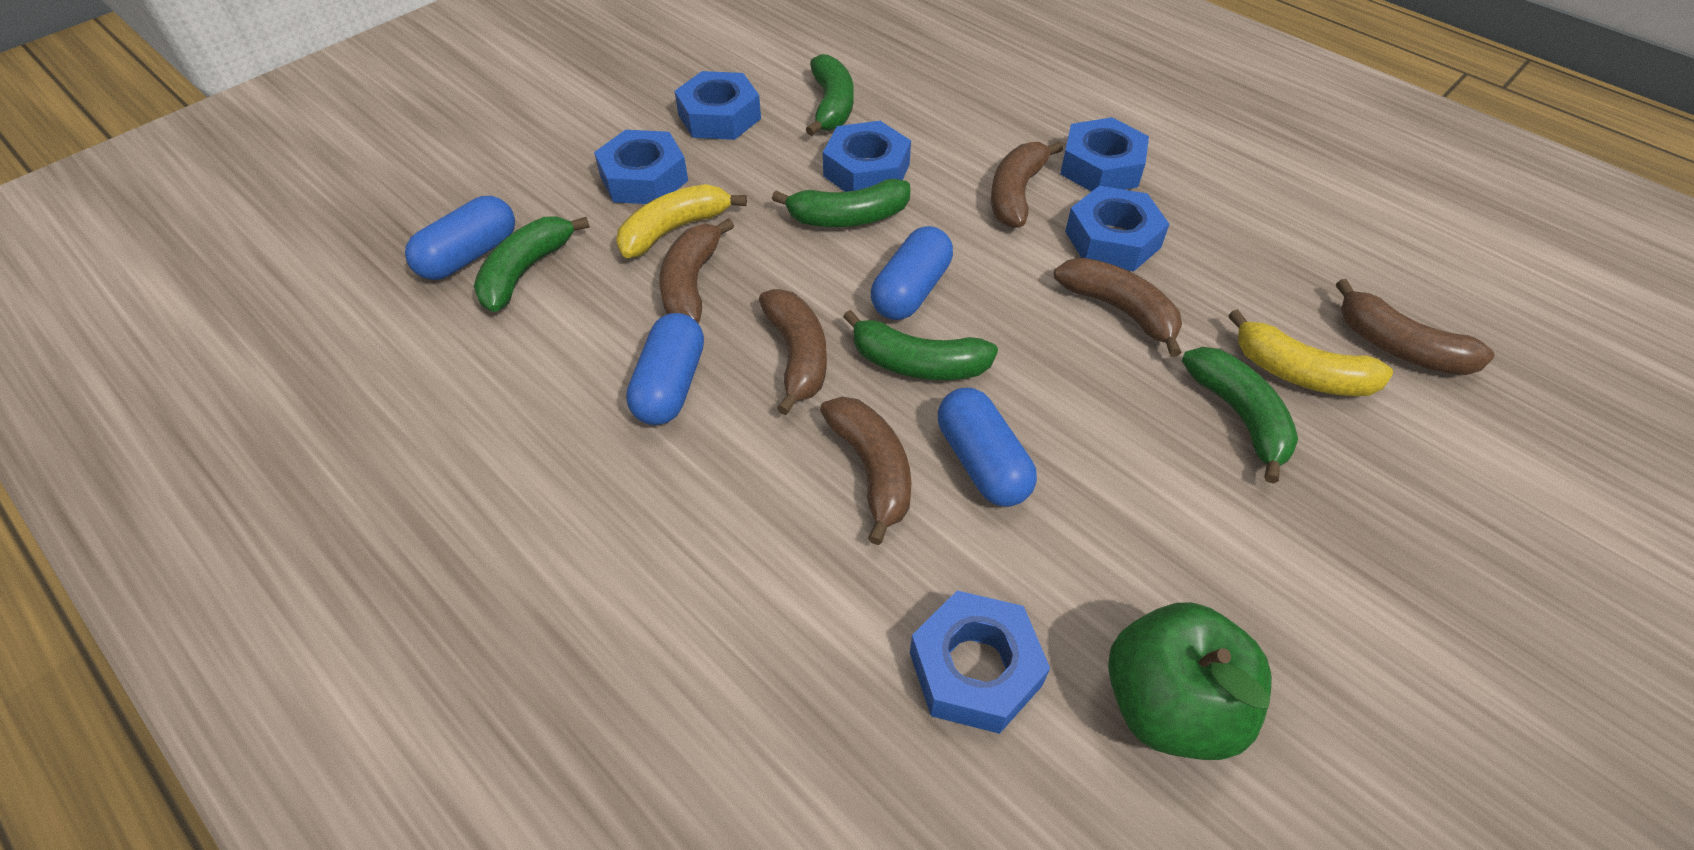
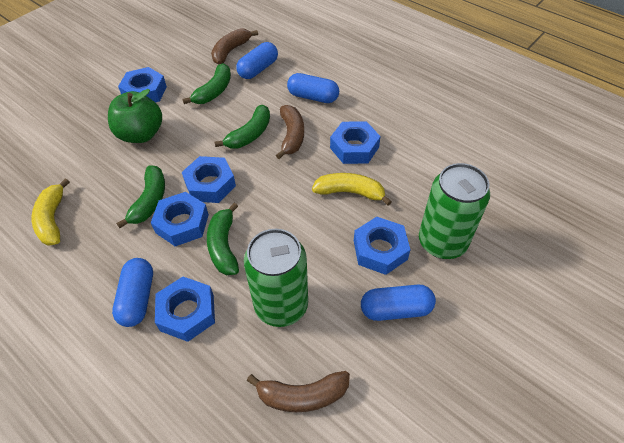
brown banana: 6 -> 3
green banana: 5 -> 4
green can: 0 -> 2

